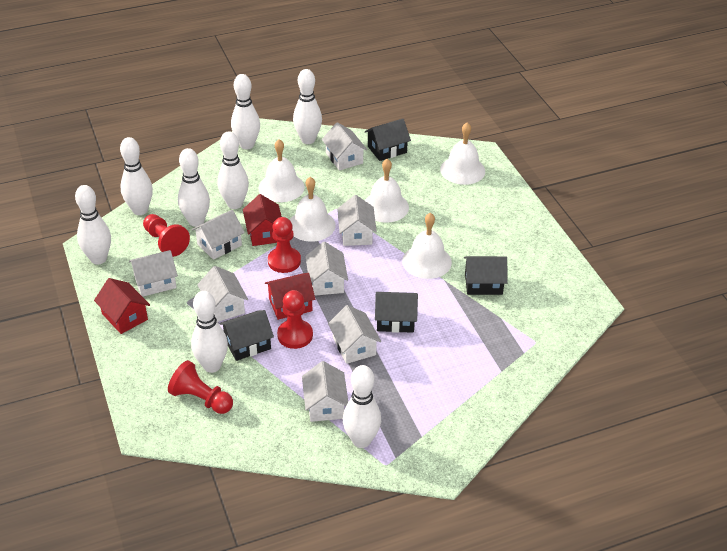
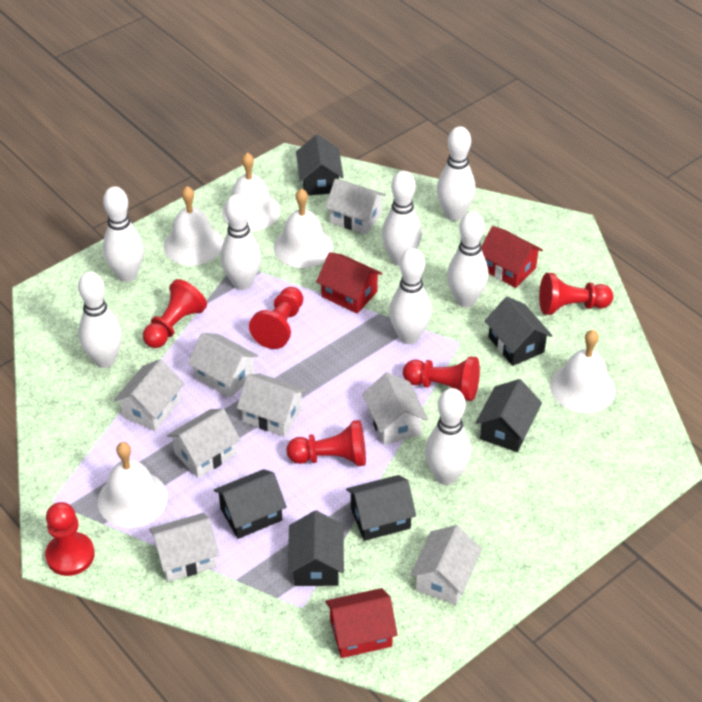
black house: 4 -> 6
red pawn: 4 -> 6

